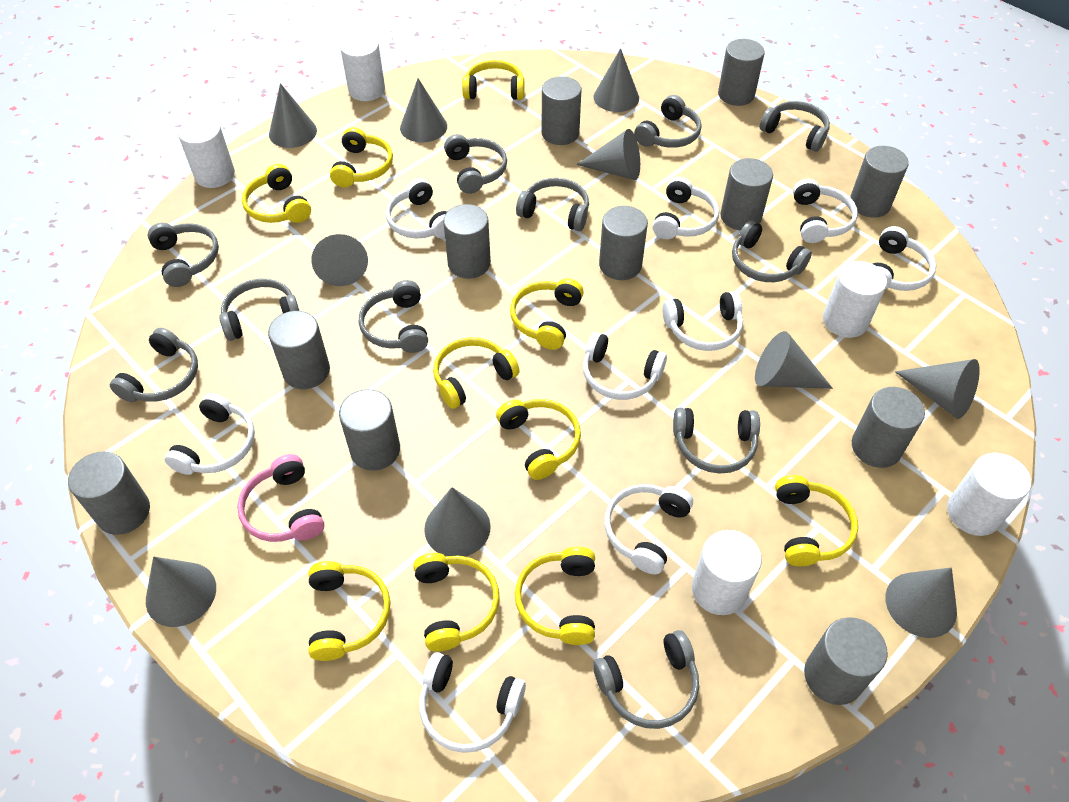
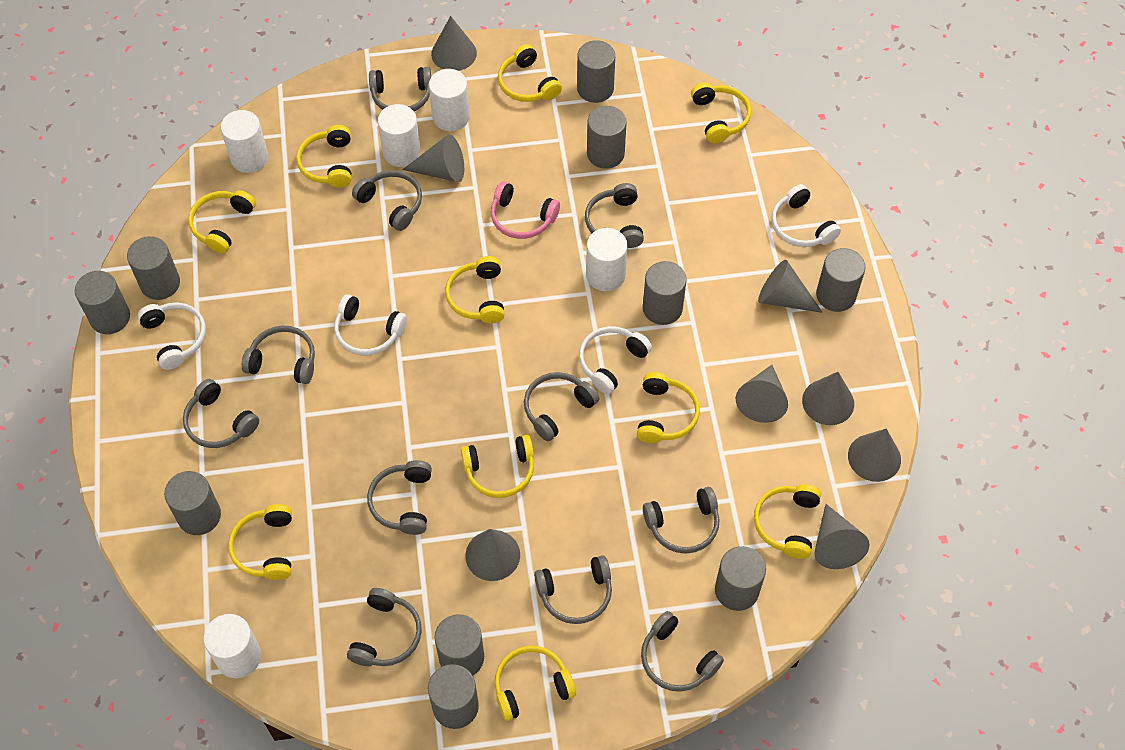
grey cone: 10 -> 8
grey cylinder: 11 -> 10
white headphones: 9 -> 4

